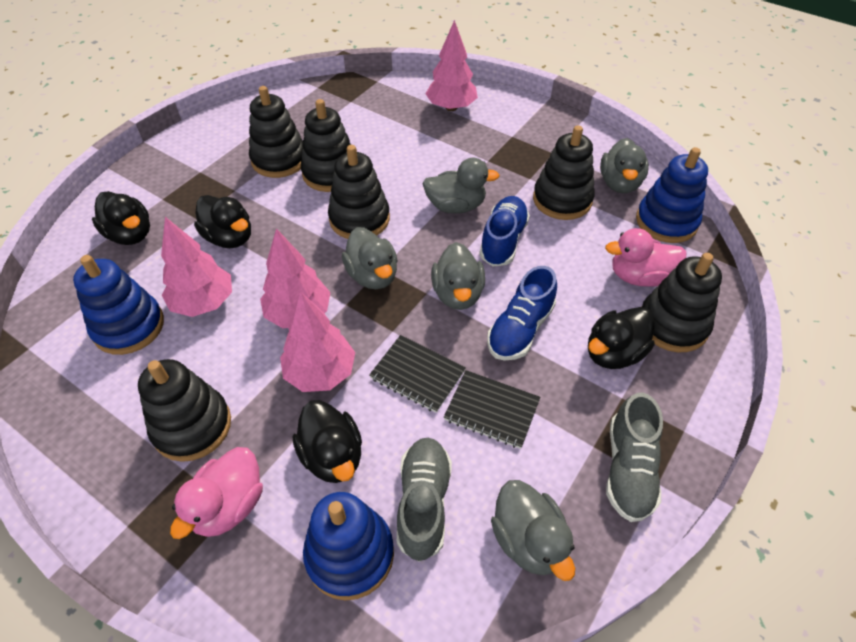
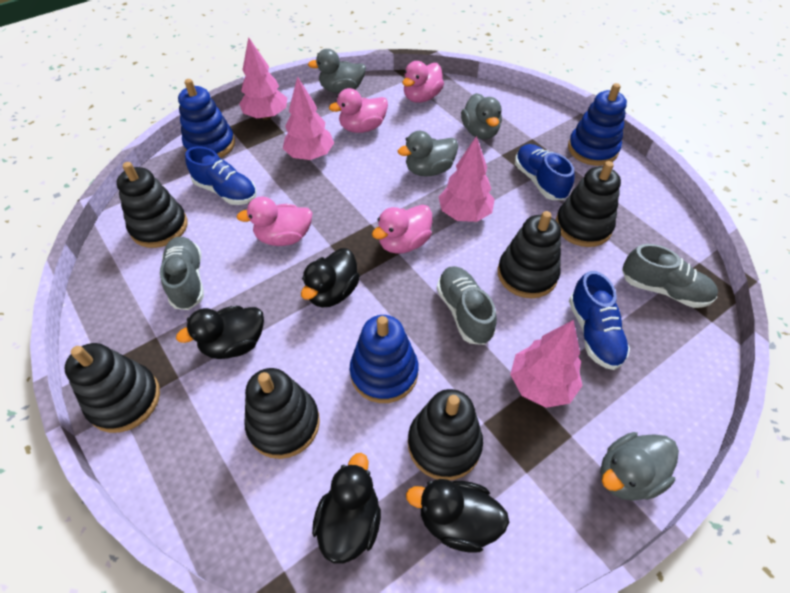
black notebook: 2 -> 0
blue shoe: 2 -> 3
grey duck: 5 -> 4
grey shoe: 2 -> 3
pink duck: 2 -> 4

